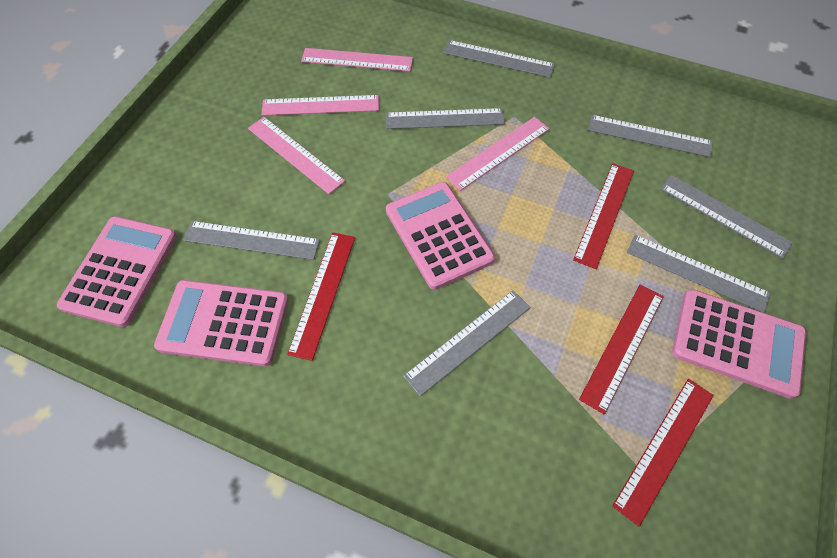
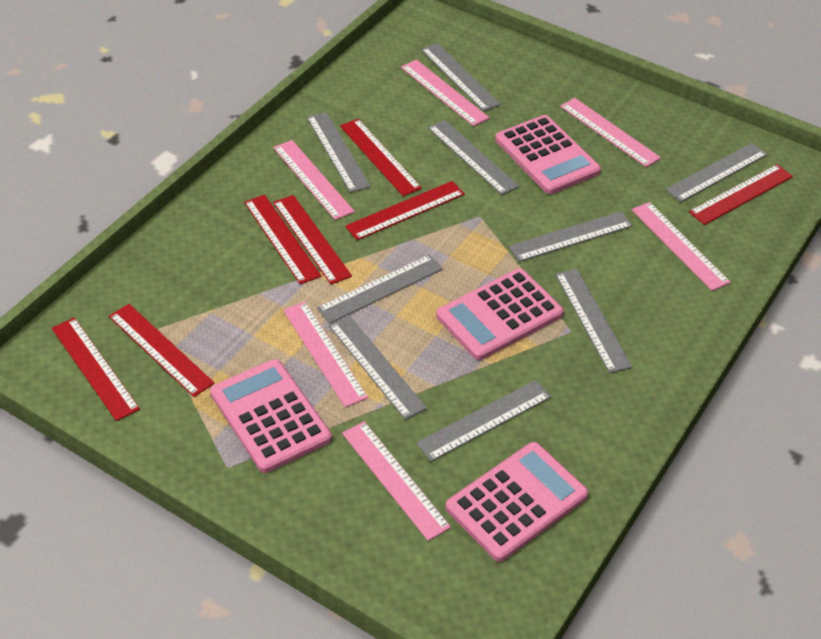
grey ruler: 7 -> 9
pink ruler: 4 -> 6
red ruler: 4 -> 7

